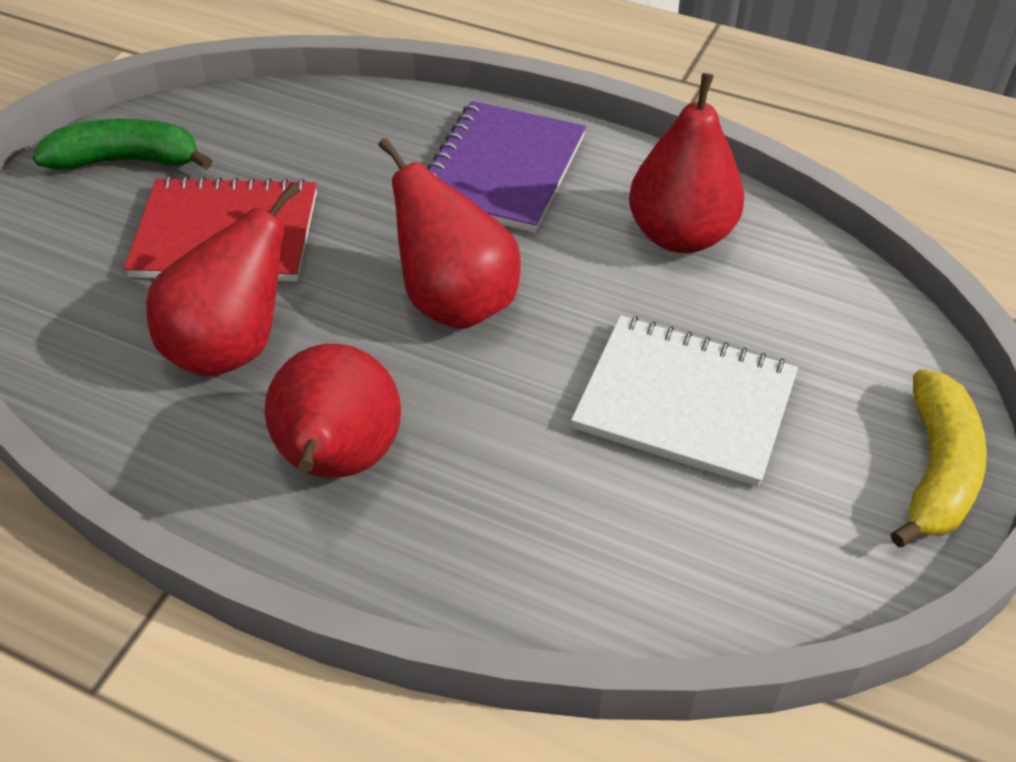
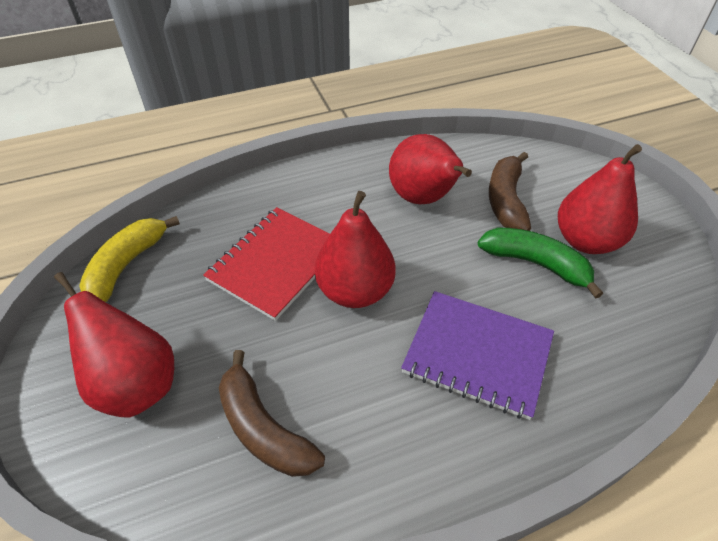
brown banana: 0 -> 2
white notebook: 1 -> 0

